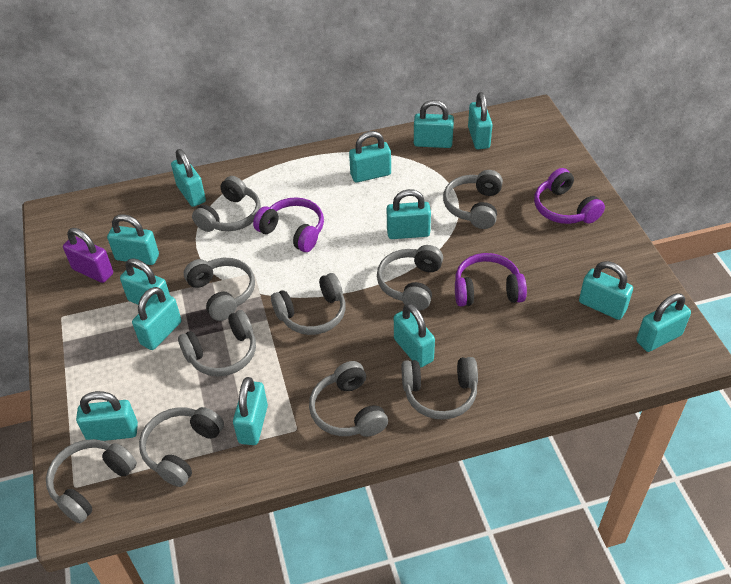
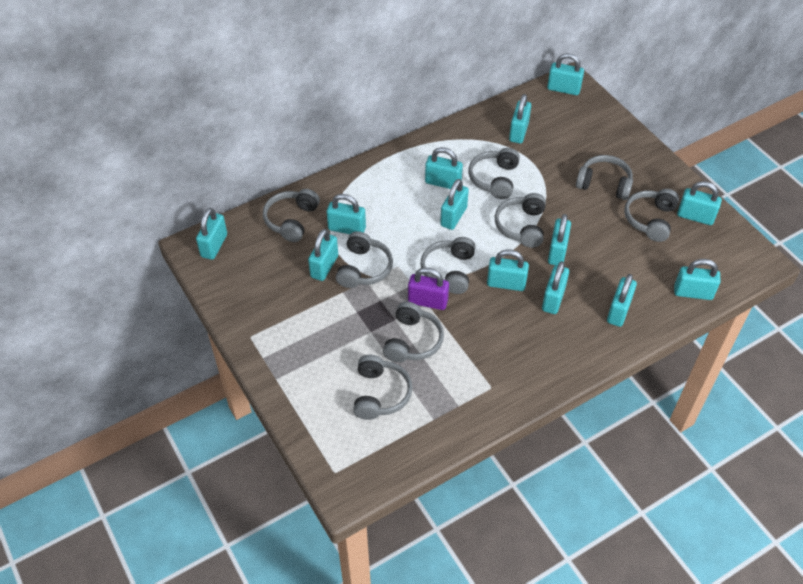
grey headphones: 10 -> 9
purple headphones: 3 -> 0

